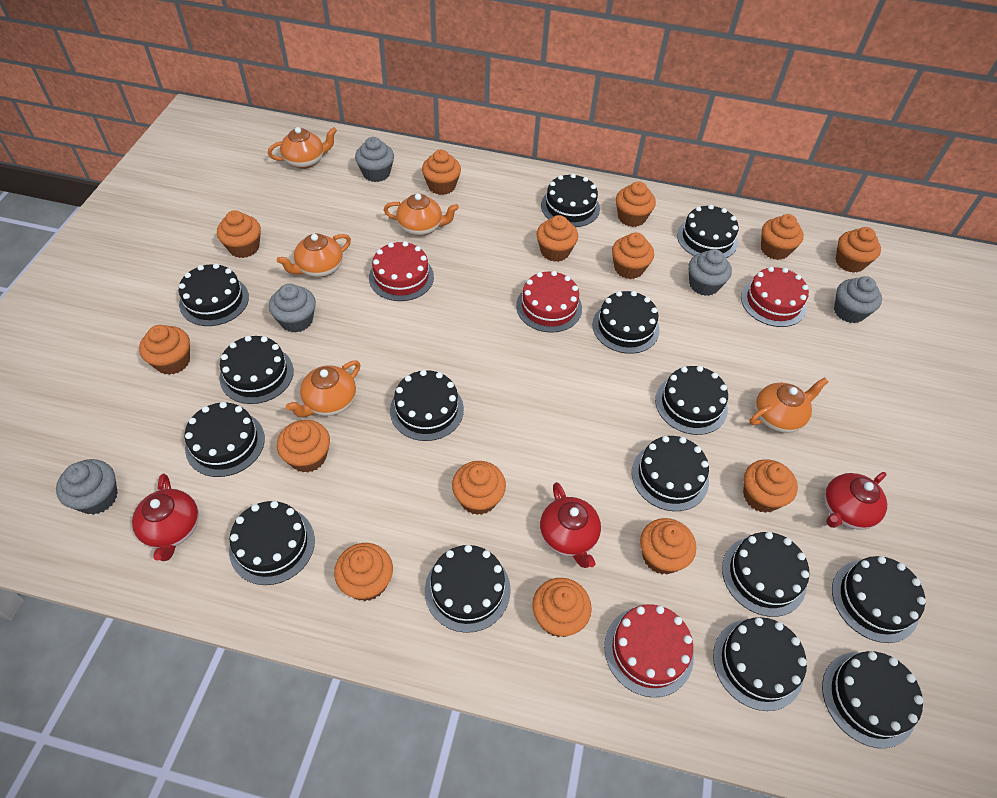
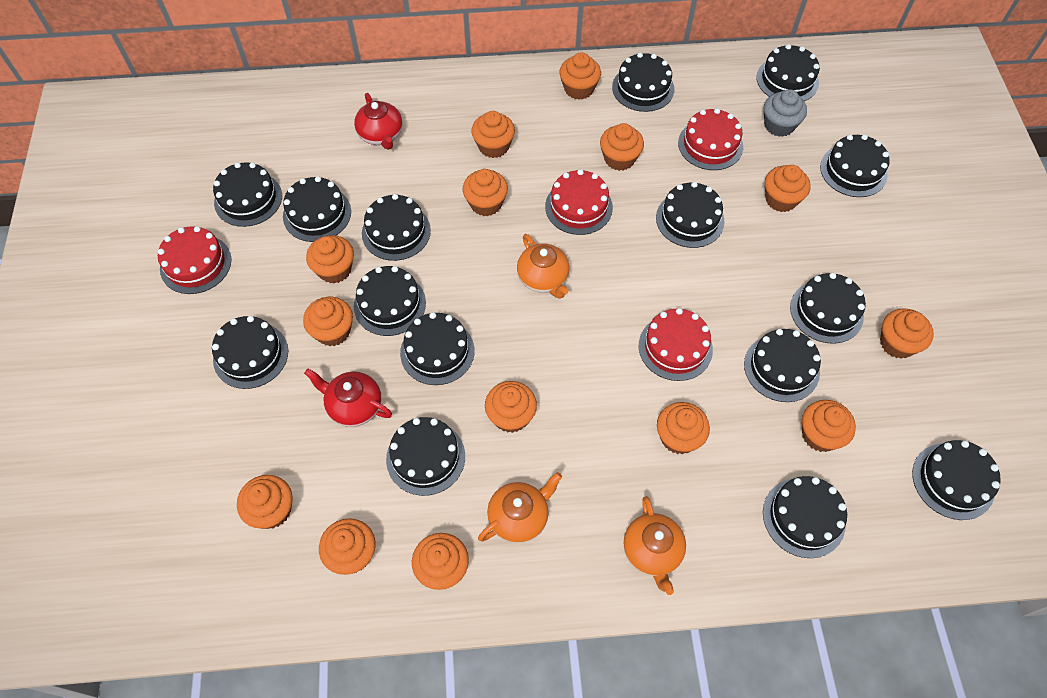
grey cupcake: 5 -> 1
orange teapot: 5 -> 3
red teapot: 3 -> 2

